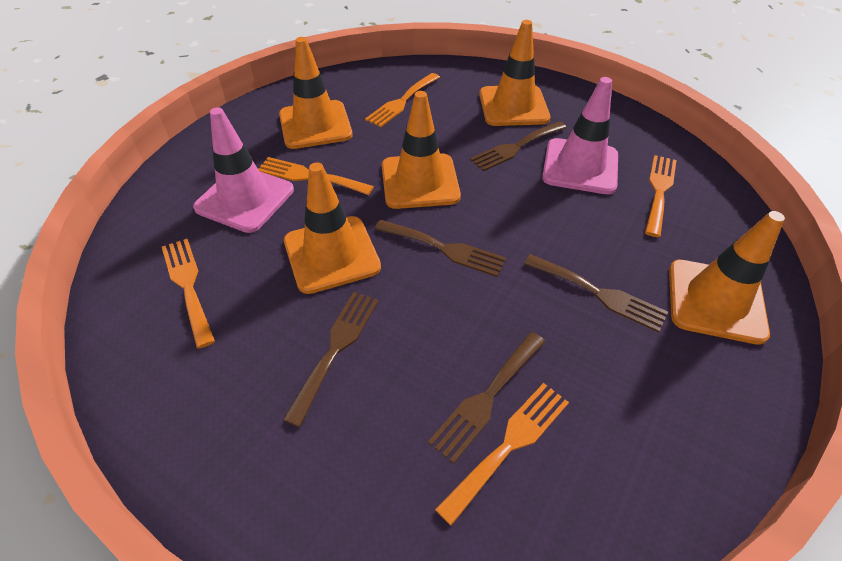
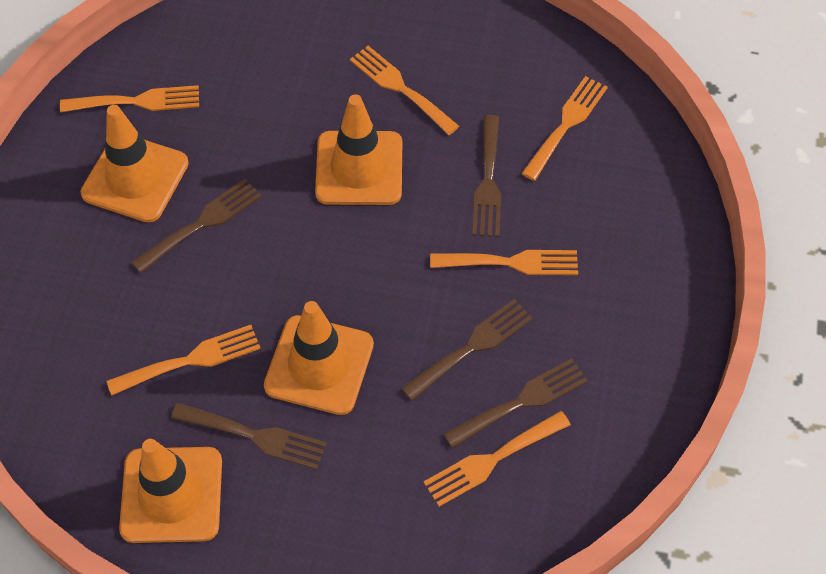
orange fork: 5 -> 6
orange traffic cone: 5 -> 4
pink traffic cone: 2 -> 0

